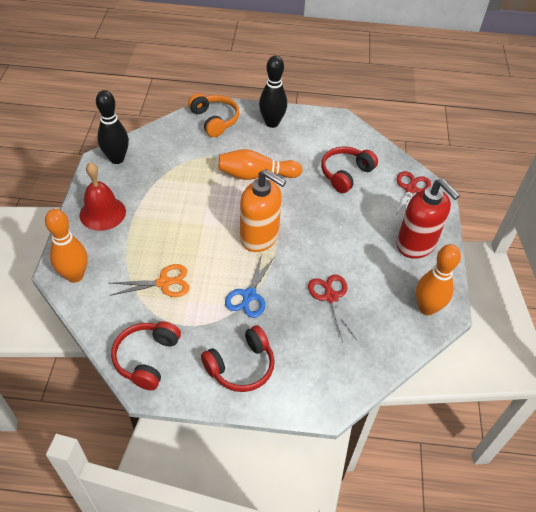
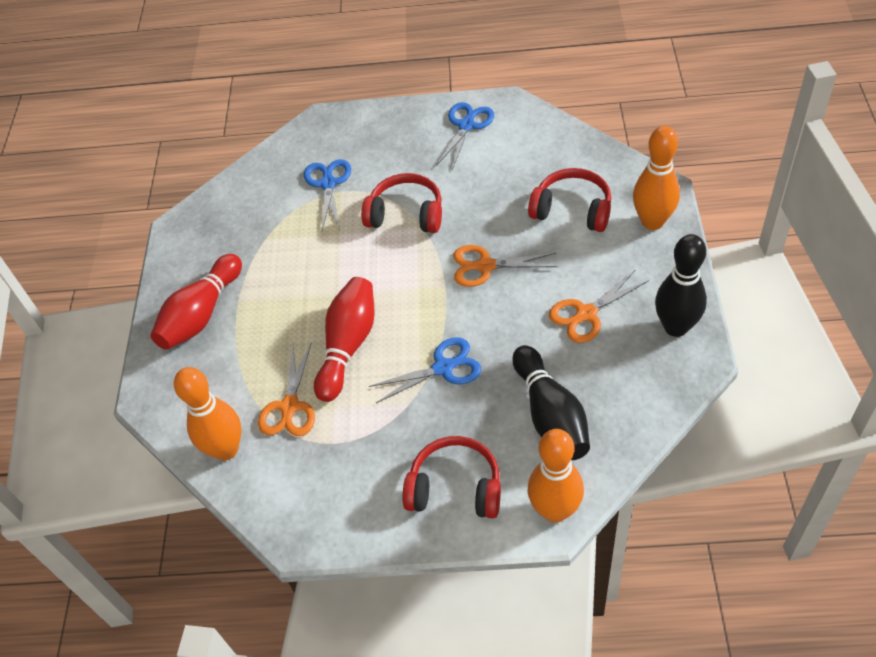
blue scissors: 1 -> 3
orange headphones: 1 -> 0
orange scissors: 1 -> 3
orange soap dispenser: 1 -> 0
red bell: 1 -> 0
red bowling pin: 0 -> 2
red scissors: 2 -> 0
red soap dispenser: 1 -> 0

